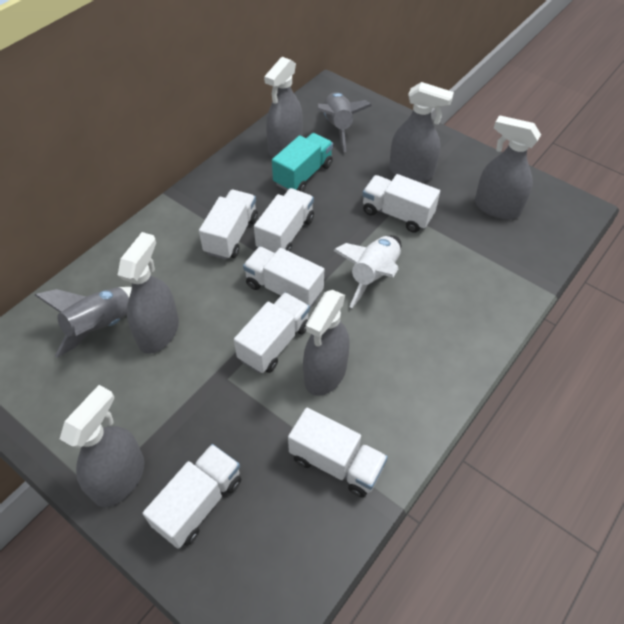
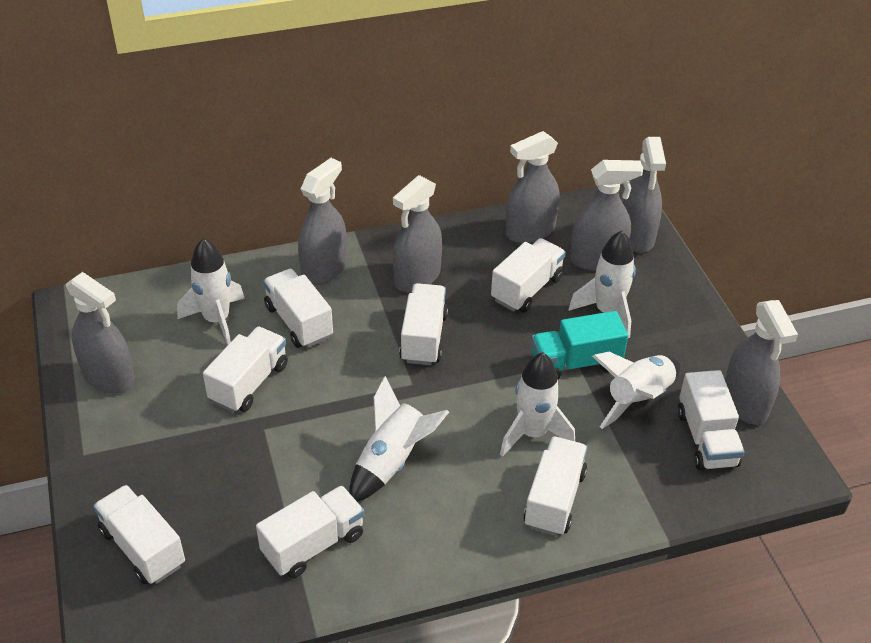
grey rocket: 2 -> 0
grey spray bottle: 6 -> 7
white rocket: 1 -> 5
white truck: 7 -> 8

